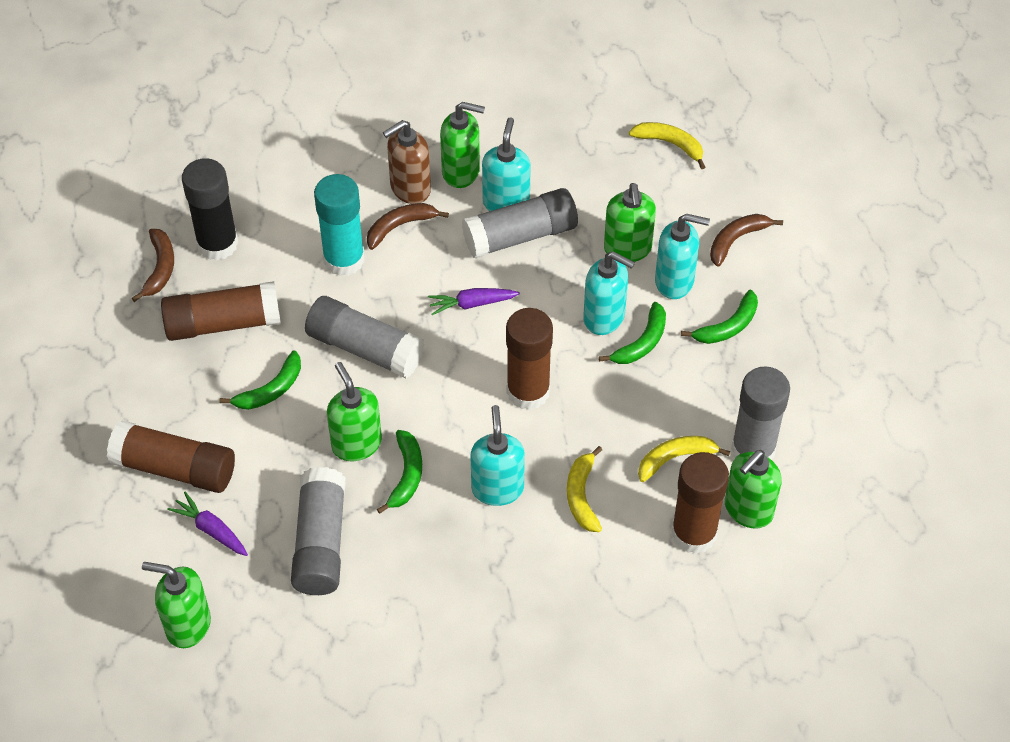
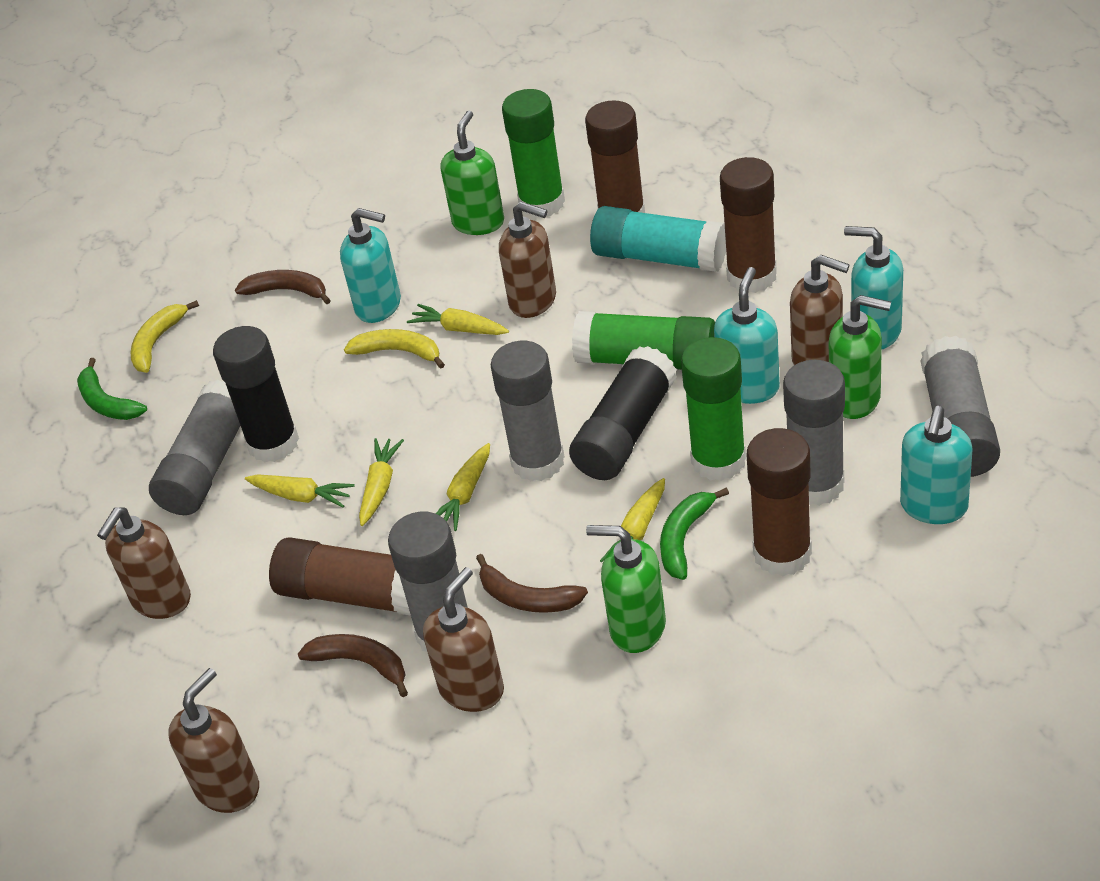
black glue stick: 1 -> 2
brown soap dispenser: 1 -> 5
green banana: 4 -> 2
green glue stick: 0 -> 3
green soap dispenser: 5 -> 3
grey glue stick: 4 -> 5
purple carrot: 2 -> 0
yellow banana: 3 -> 2
yellow carrot: 0 -> 5

